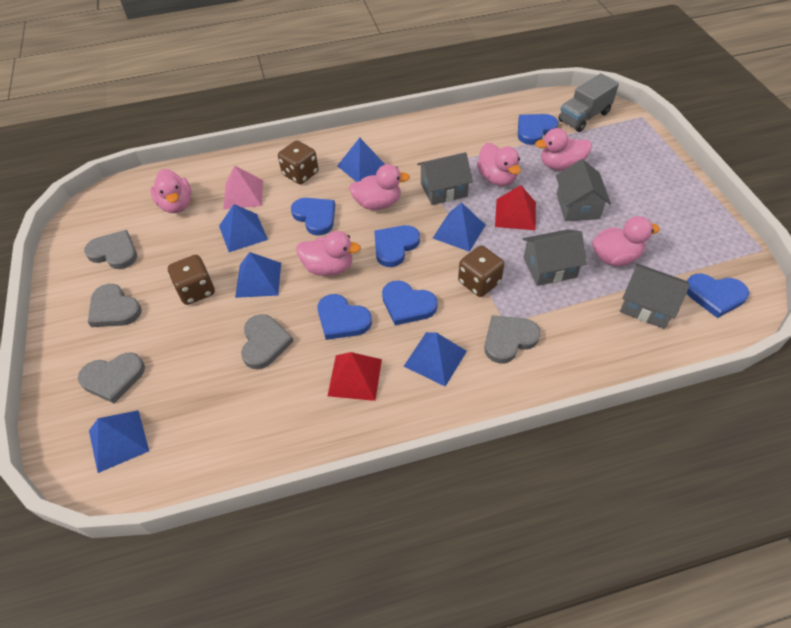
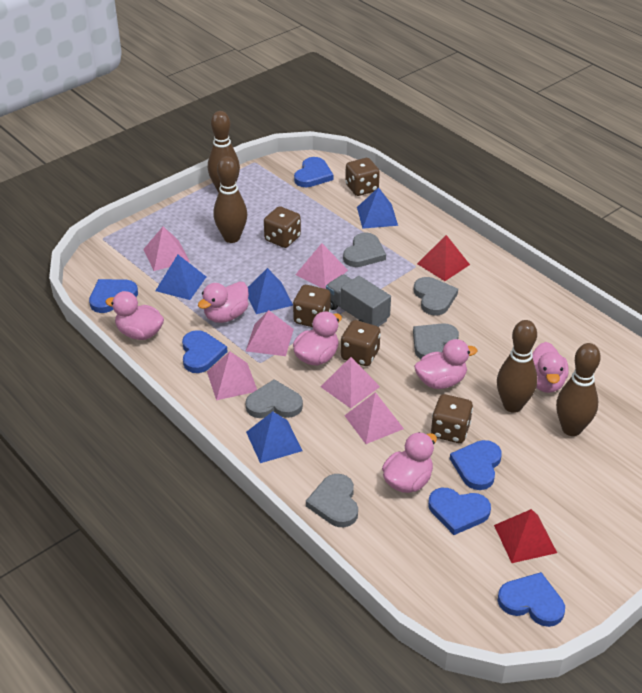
blue pyramid: 6 -> 4
brown bowling pin: 0 -> 4
brown dice: 3 -> 5
grey house: 4 -> 0
pink pyramid: 1 -> 6

